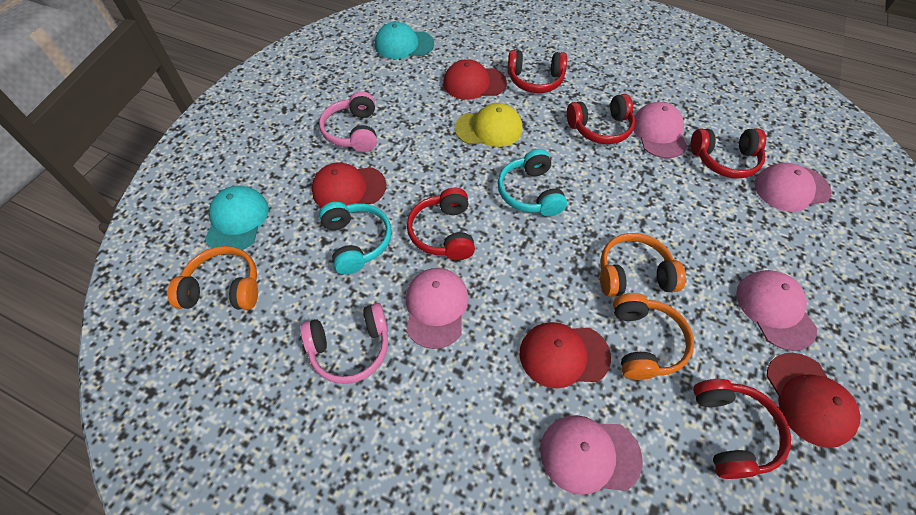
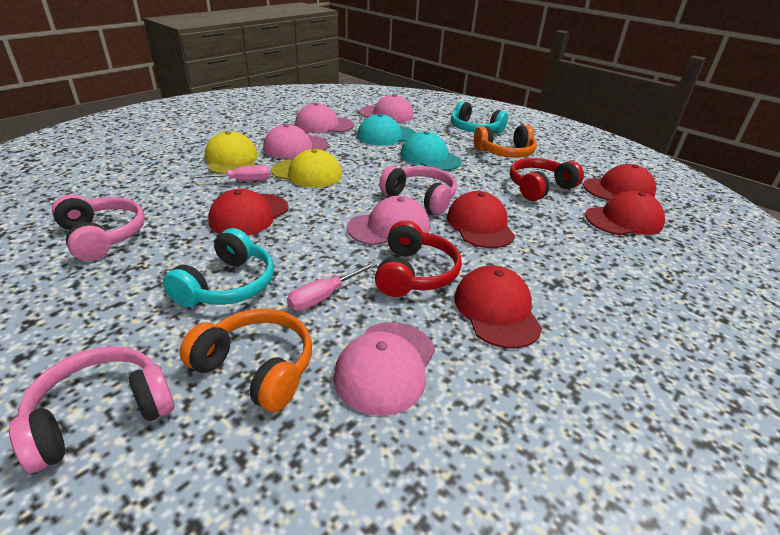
orange headphones: 3 -> 2
pink headphones: 2 -> 3
pink screwdriver: 0 -> 2
red cap: 4 -> 5
red headphones: 5 -> 2
yellow cap: 1 -> 2

